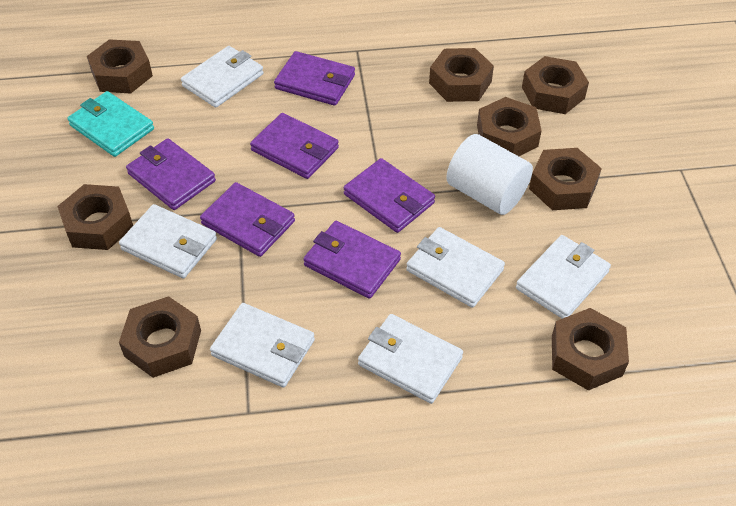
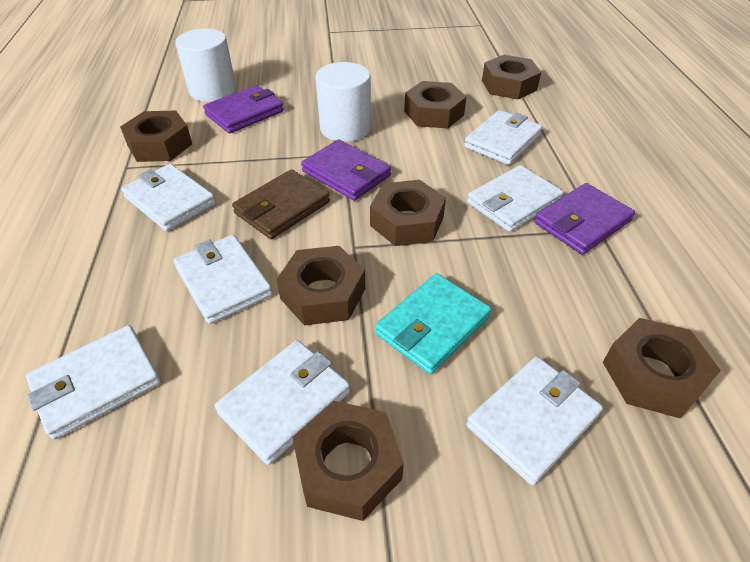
brown nut: 8 -> 7
brown wallet: 0 -> 1
purple wallet: 6 -> 3
white cylinder: 1 -> 2
white wallet: 6 -> 7

